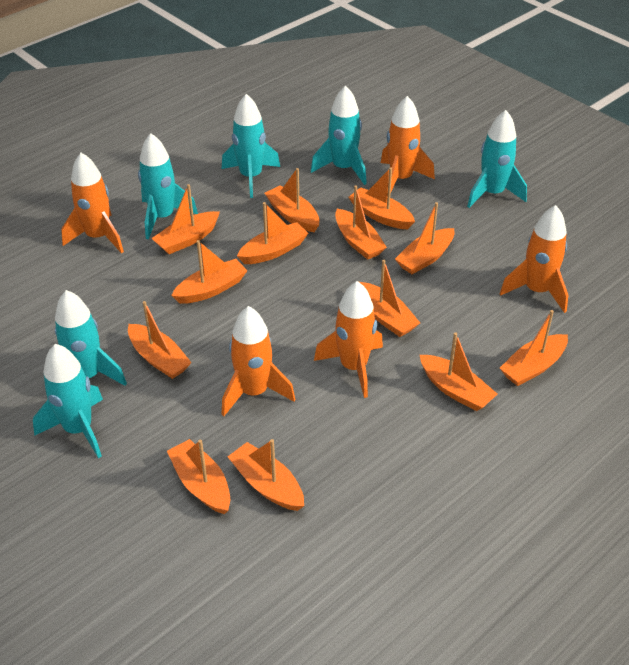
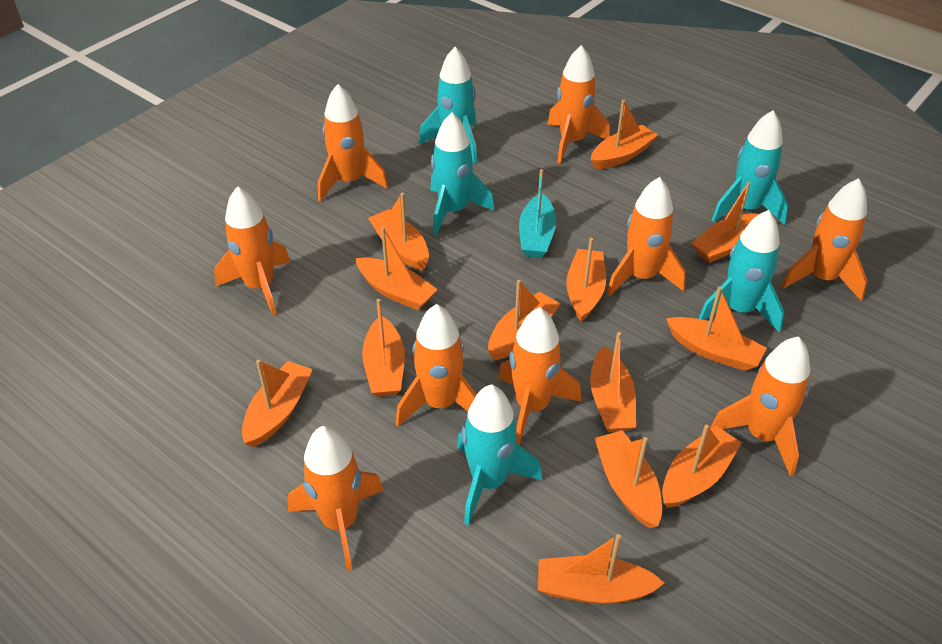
orange rocket: 5 -> 9
turquoise boat: 0 -> 1
turquoise rocket: 6 -> 5

